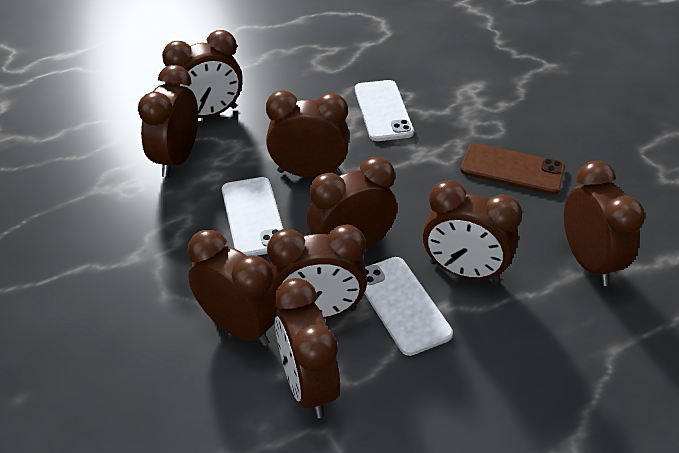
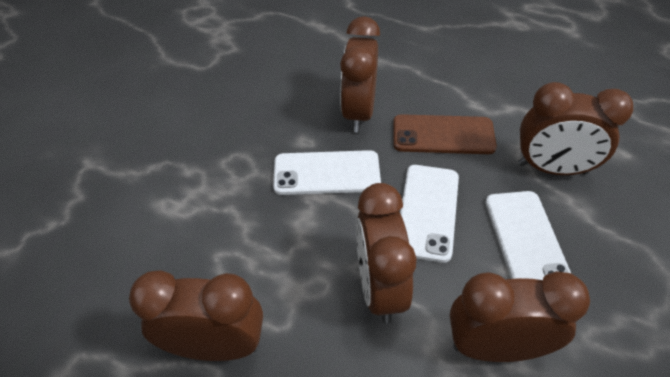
brown clock: 9 -> 5

